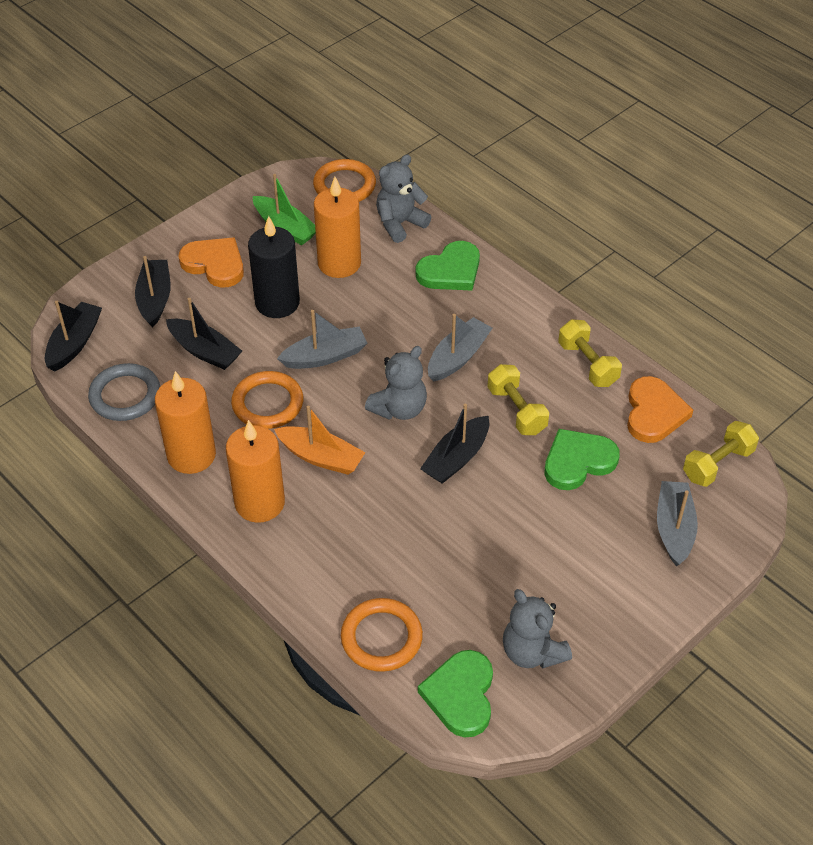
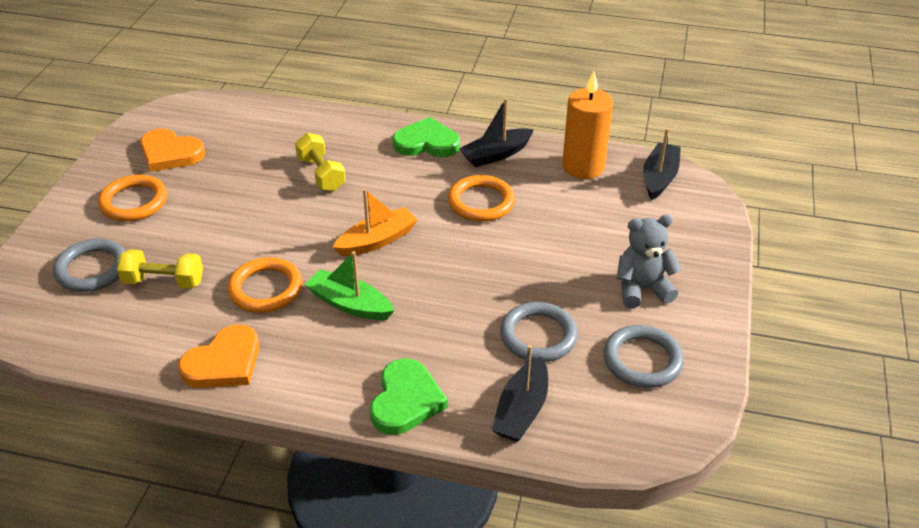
black boat: 4 -> 3
black candle: 1 -> 0
green heart: 3 -> 2
grey boat: 3 -> 0
grey ring: 1 -> 3
grey teddy bear: 3 -> 1
orange candle: 3 -> 1
yellow dumbbell: 3 -> 2

